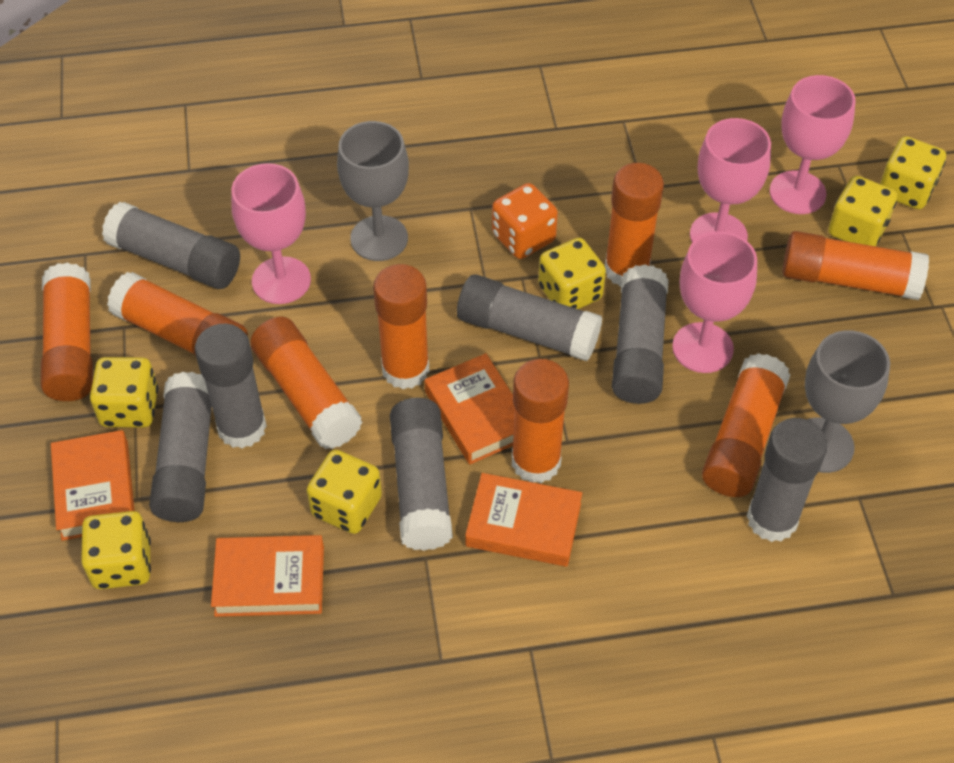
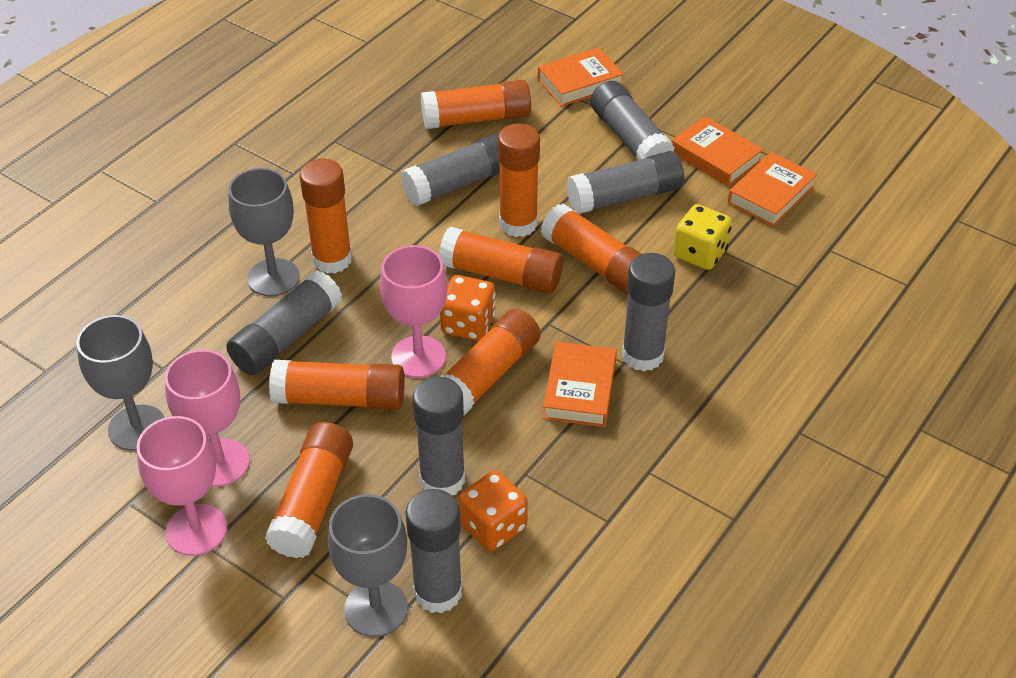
grey goblet: 2 -> 3
orange dice: 1 -> 2
pink goblet: 4 -> 3
yellow dice: 6 -> 1

